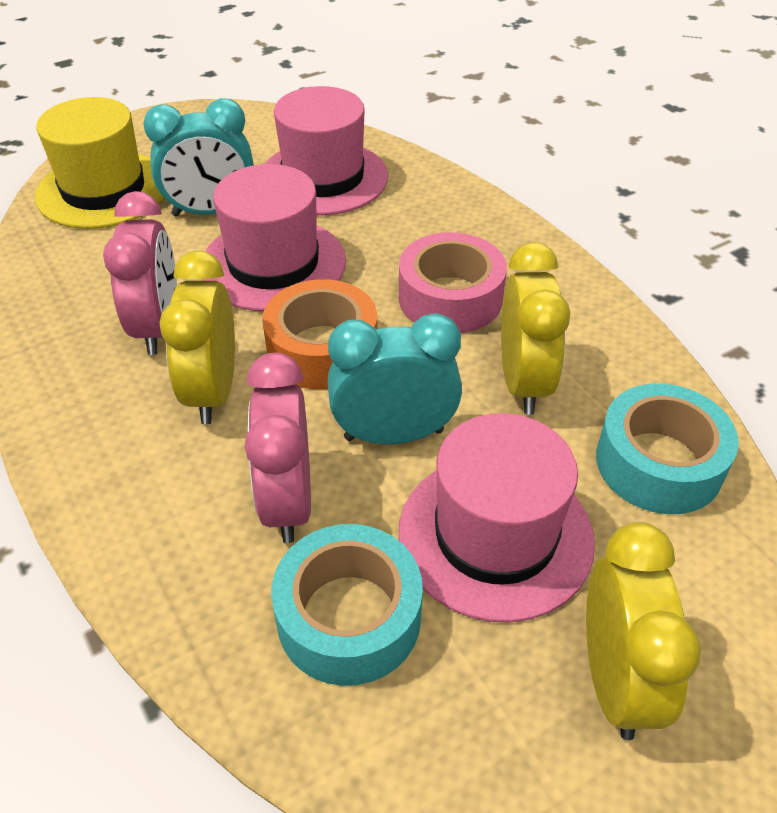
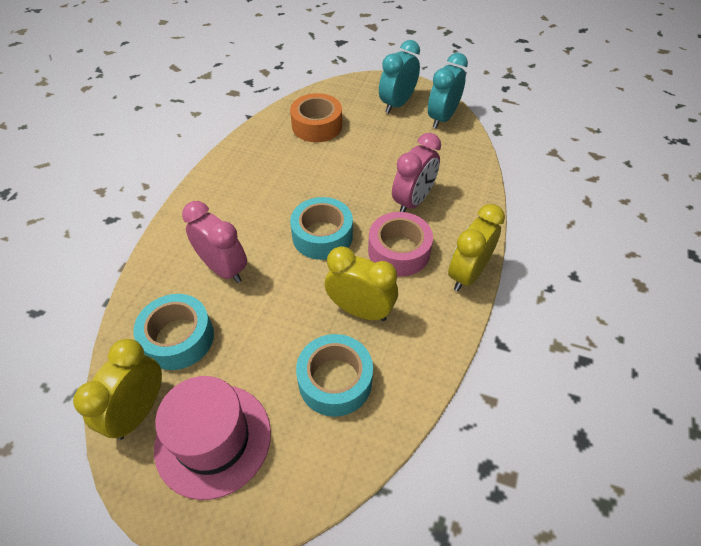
pink hat: 3 -> 1
turquoise tape: 2 -> 3
yellow hat: 1 -> 0

